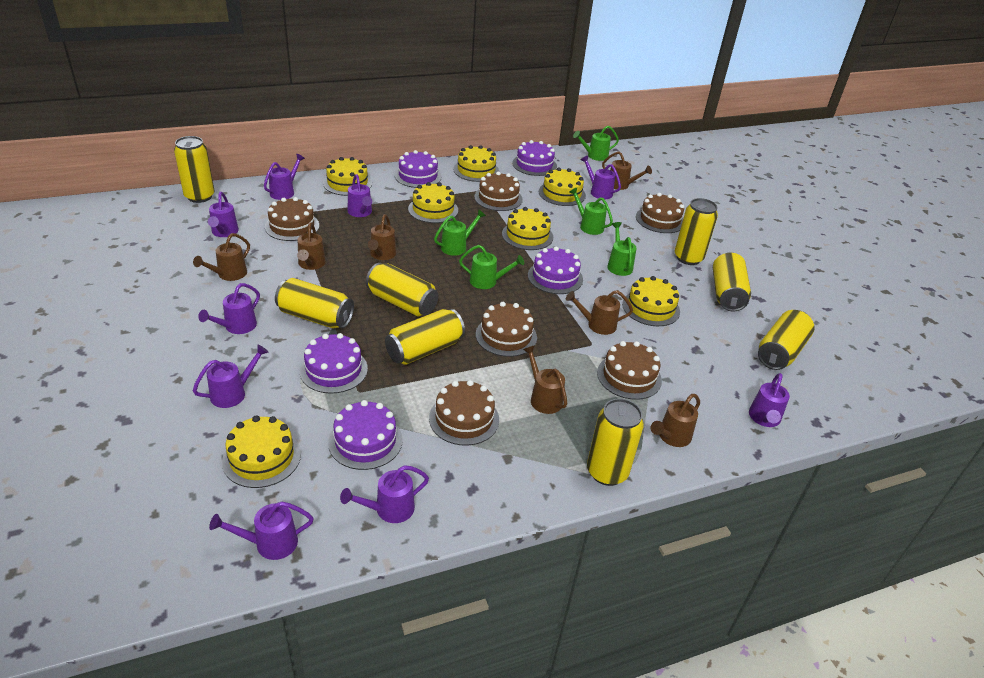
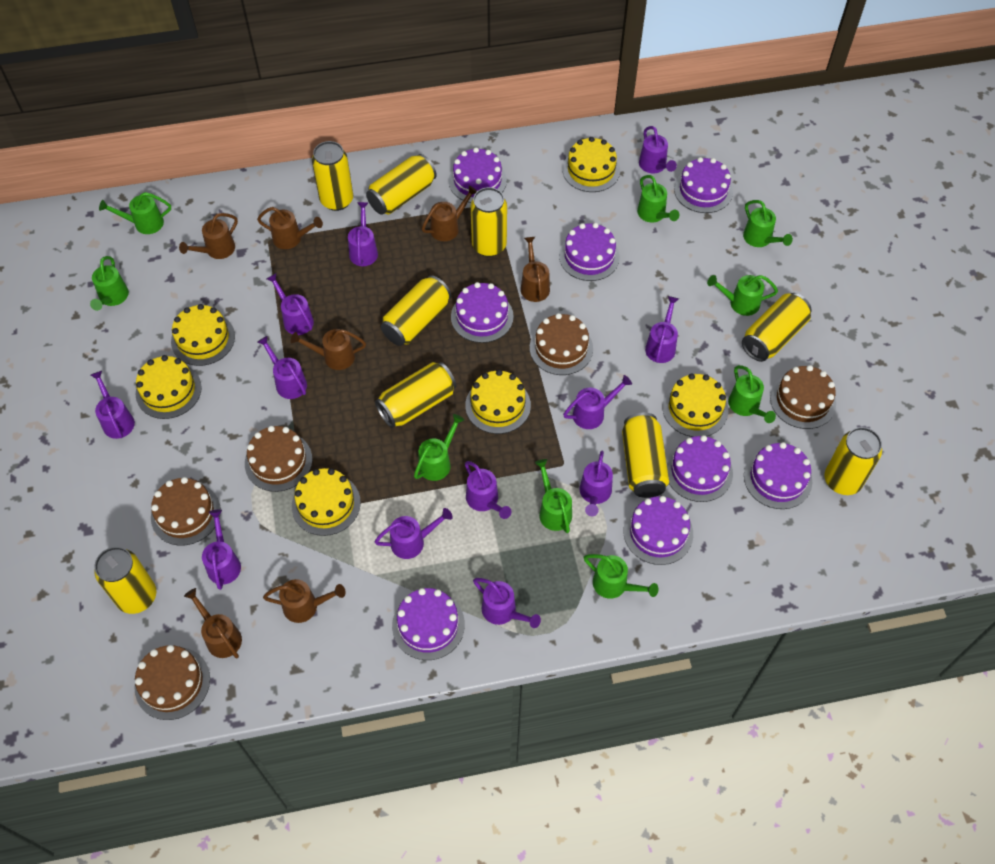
brown cake: 6 -> 5
green watering can: 5 -> 9
purple cake: 5 -> 8
purple watering can: 9 -> 12
yellow cake: 7 -> 6
yellow can: 8 -> 9

